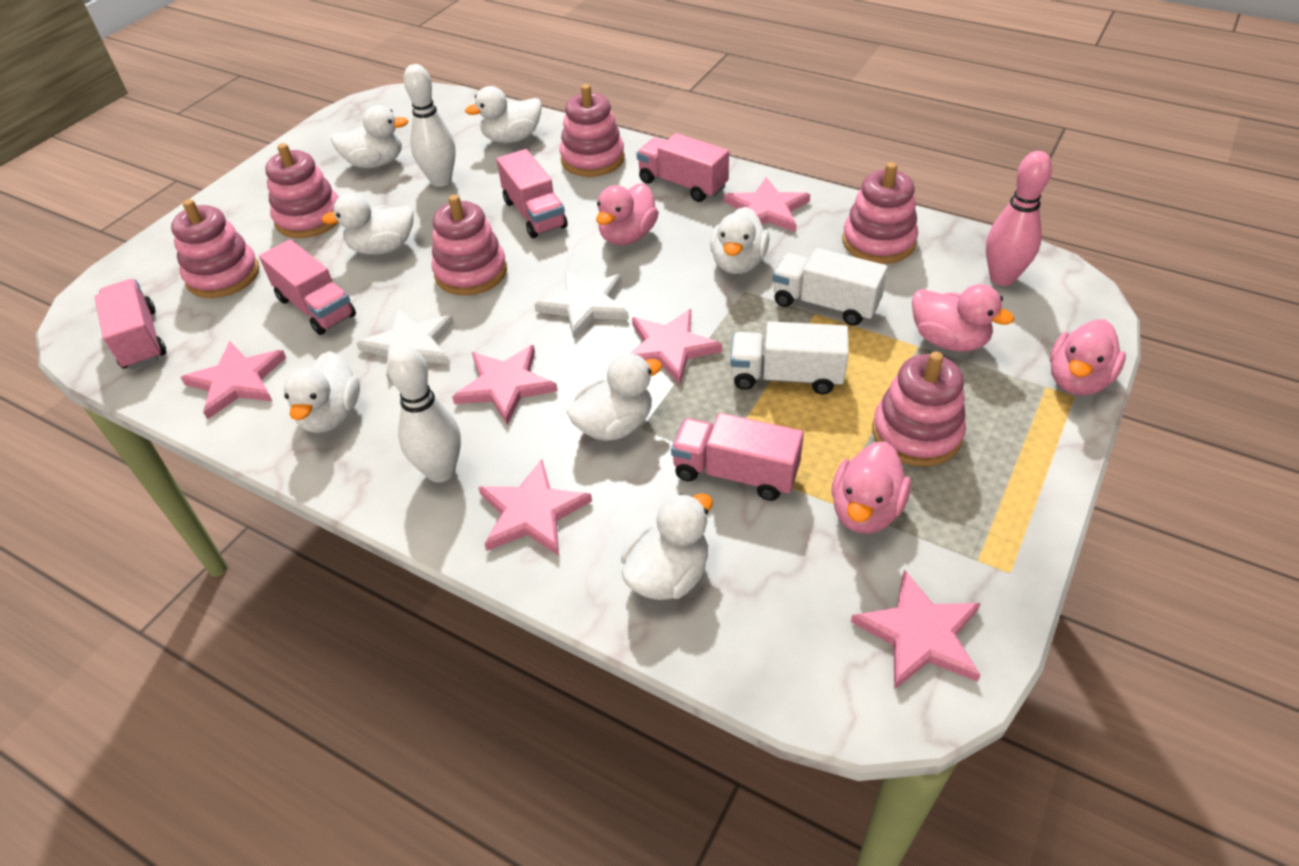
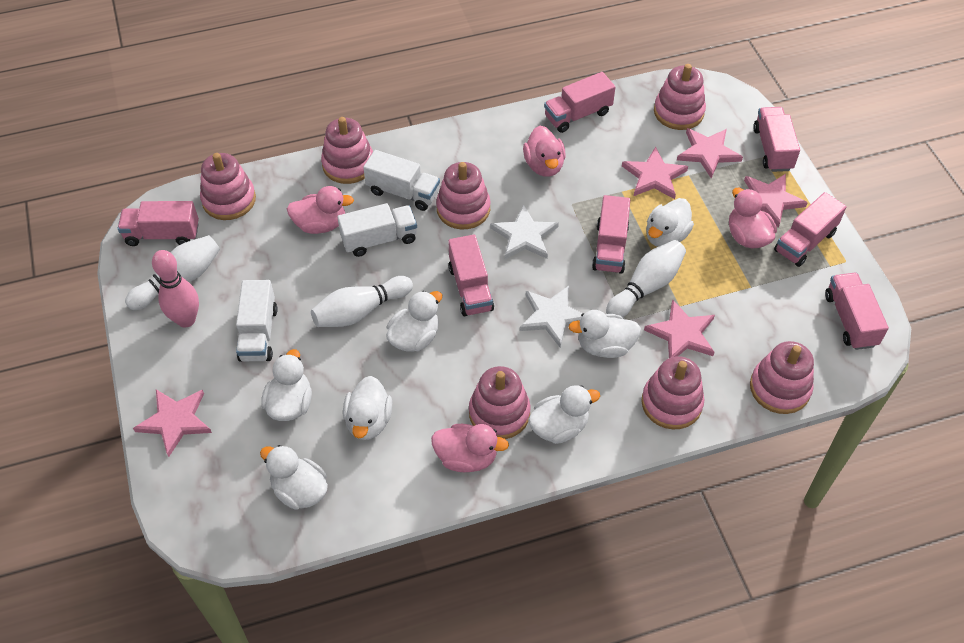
pink stacking toy: 6 -> 7
pink star: 6 -> 5
pink truck: 5 -> 7
white bowling pin: 2 -> 3
white truck: 2 -> 3

